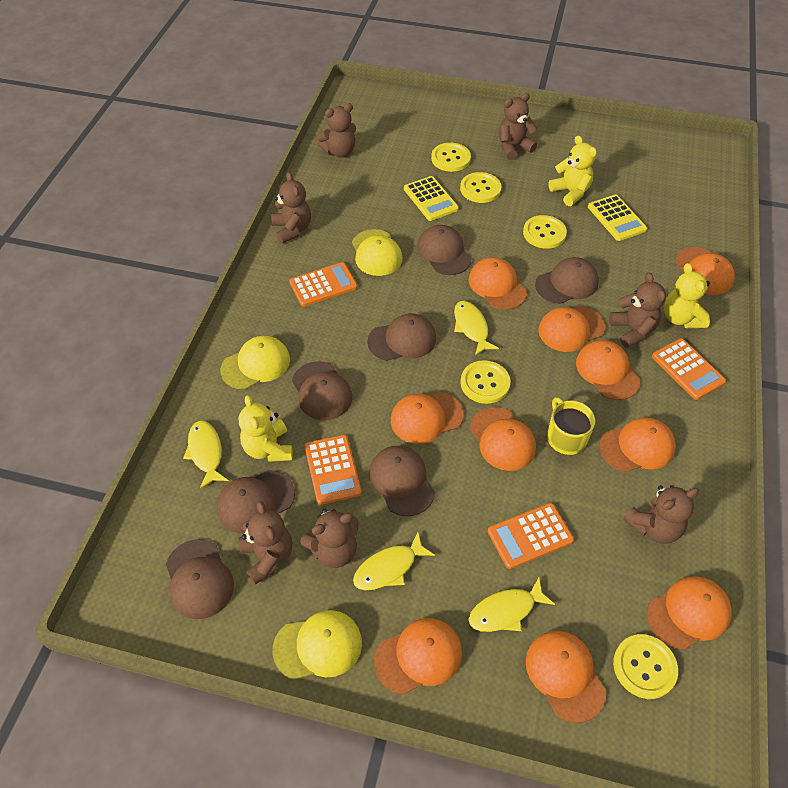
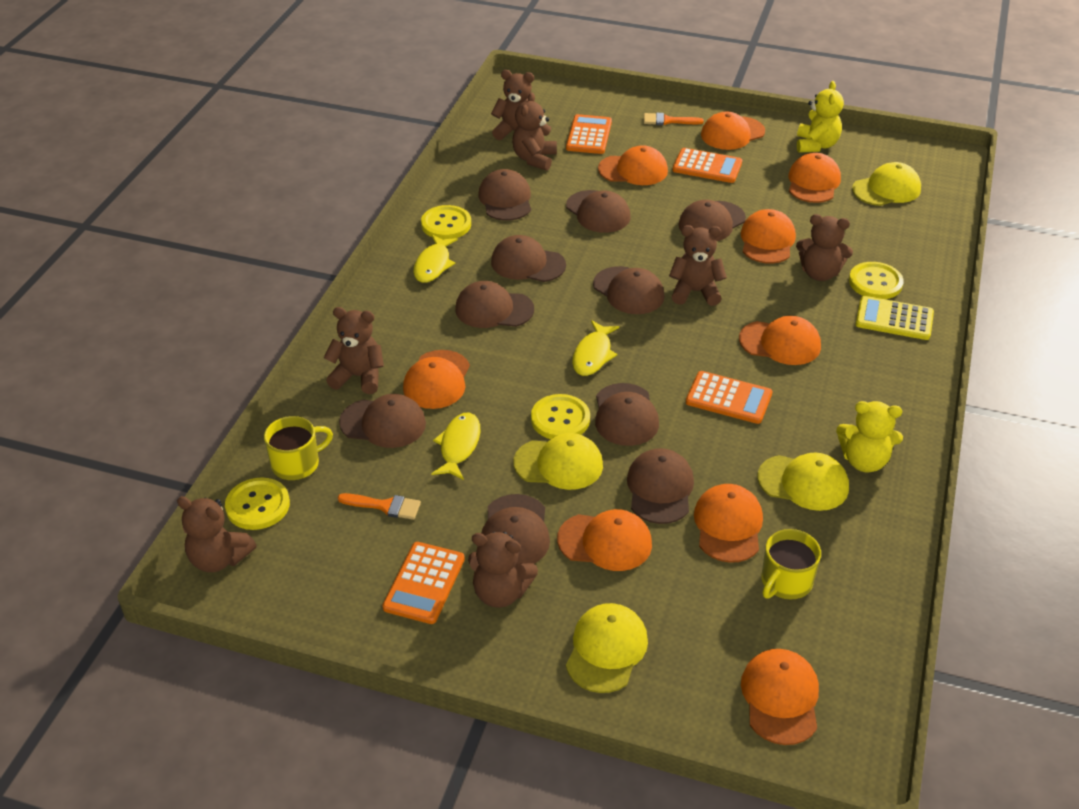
brown cap: 7 -> 10
orange brush: 0 -> 2
orange cap: 10 -> 9
yellow button: 5 -> 4
yellow calculator: 2 -> 1
yellow cap: 3 -> 4
yellow fish: 4 -> 3
yellow mug: 1 -> 2
yellow teddy bear: 3 -> 2

